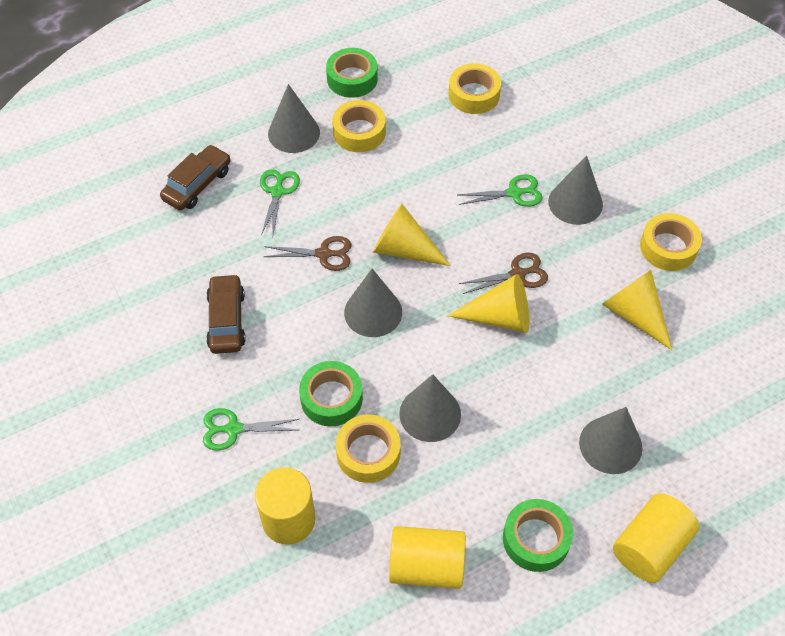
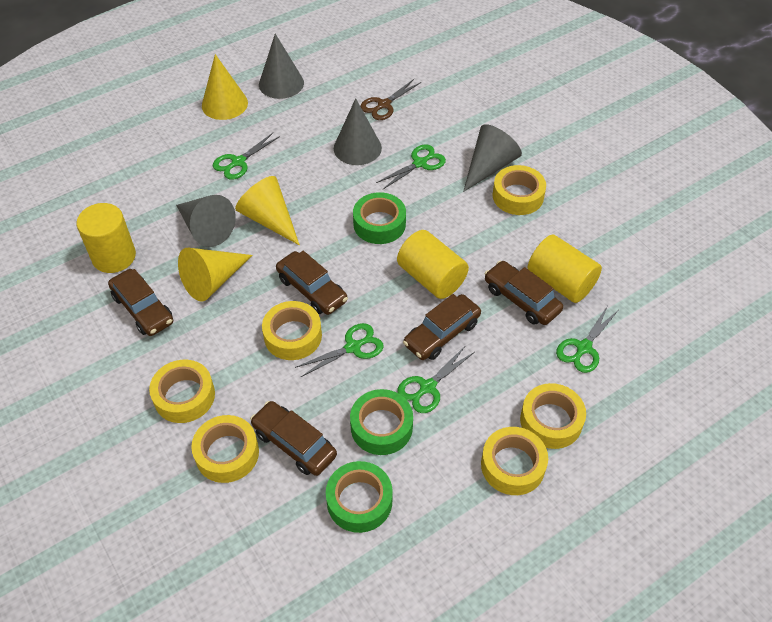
brown car: 2 -> 5
brown scissors: 2 -> 1
green scissors: 3 -> 5
grey cone: 5 -> 4
yellow tape: 4 -> 6

